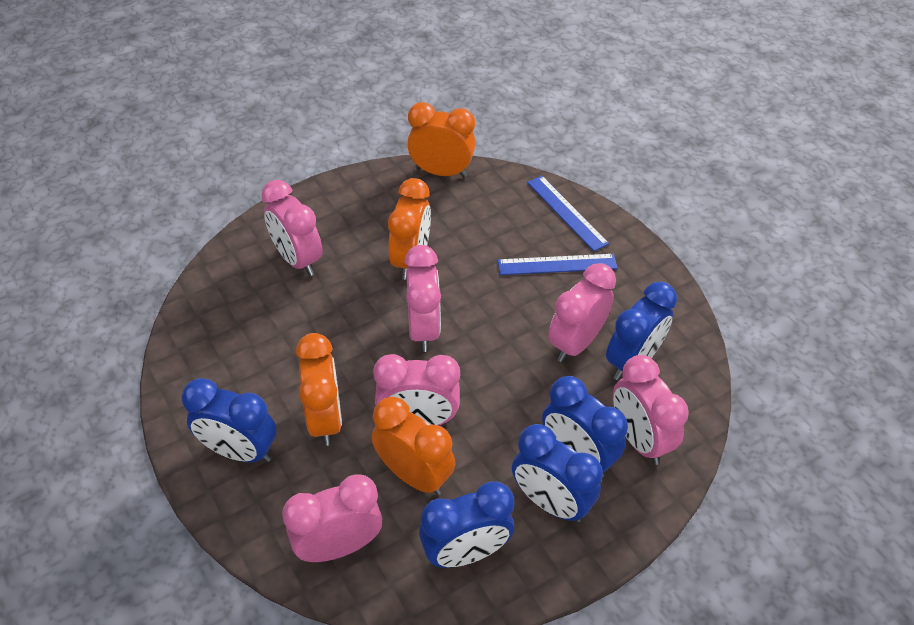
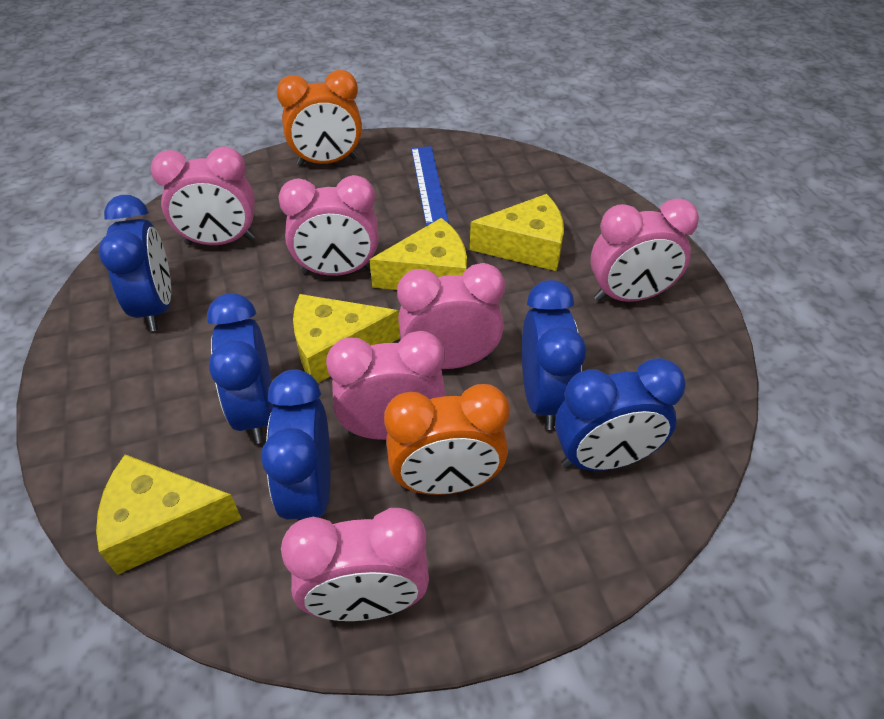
blue ruler: 2 -> 1
orange clock: 4 -> 2
yellow cheese: 0 -> 4

